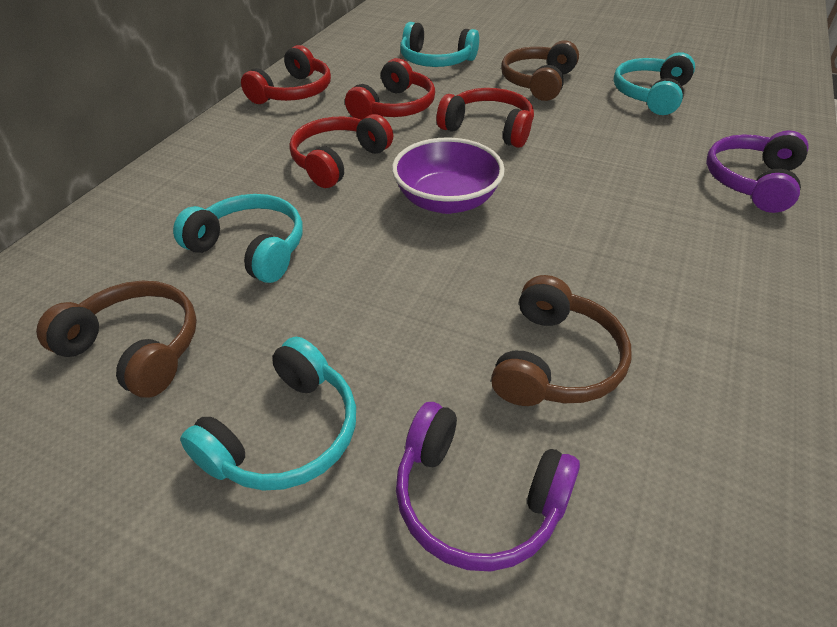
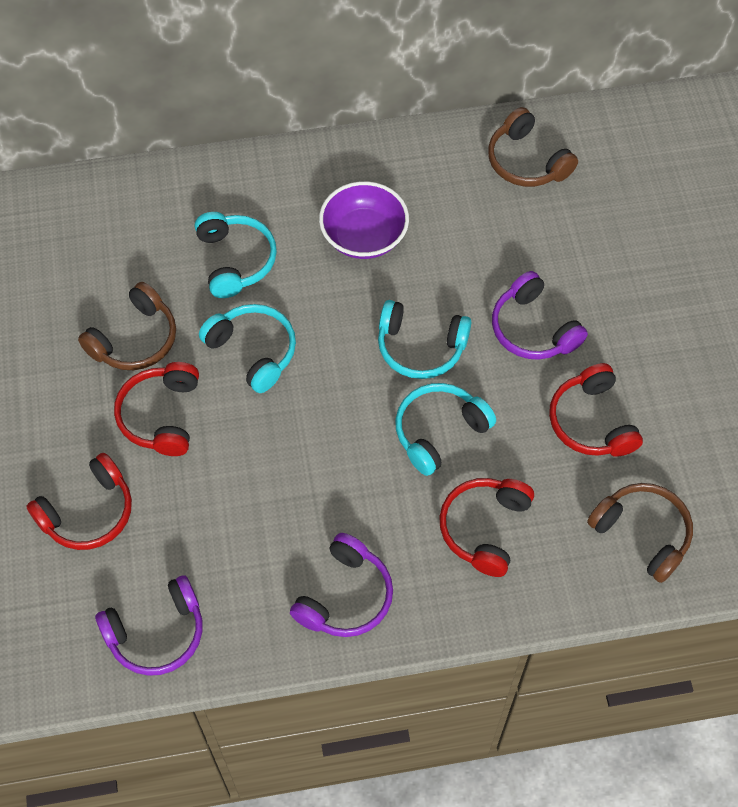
purple headphones: 2 -> 3

